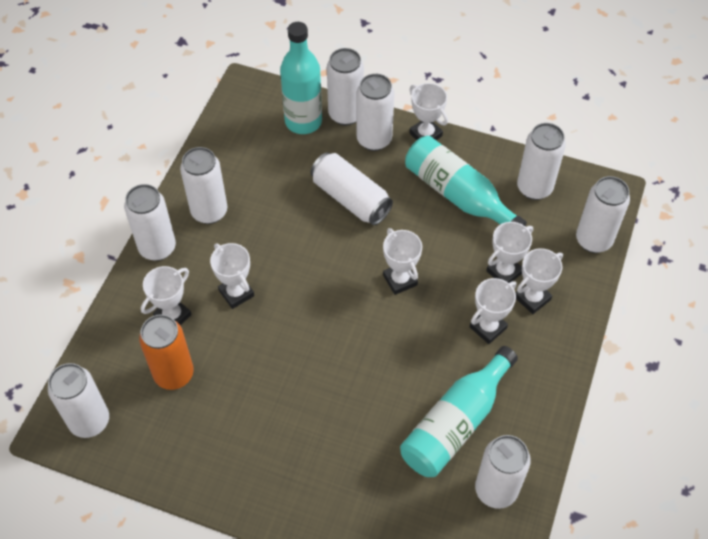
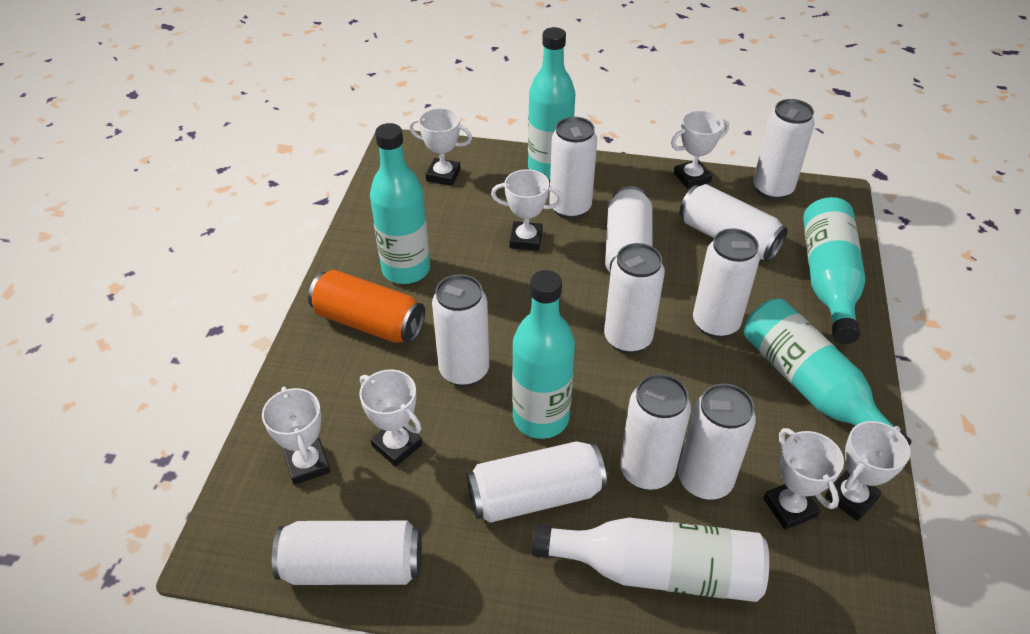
turquoise bottle: 3 -> 5
white bottle: 0 -> 1
white can: 9 -> 11

